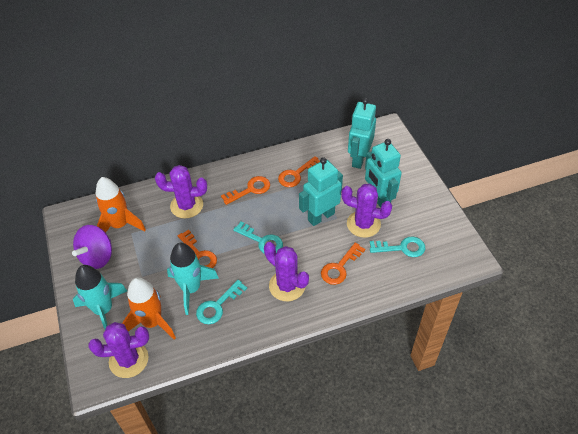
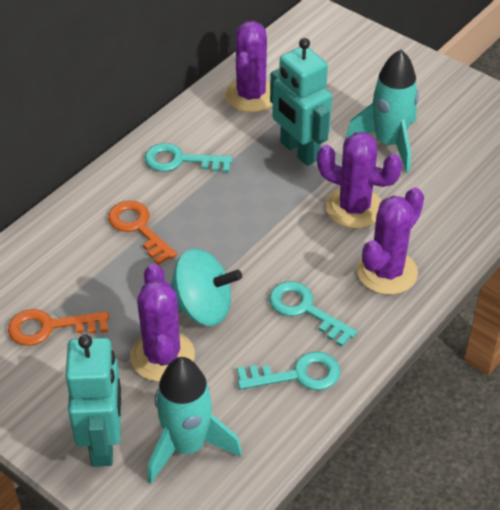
orange key: 4 -> 2
orange rocket: 2 -> 0
purple spinning top: 1 -> 0
turquoise robot: 3 -> 2
turquoise spinning top: 0 -> 1

